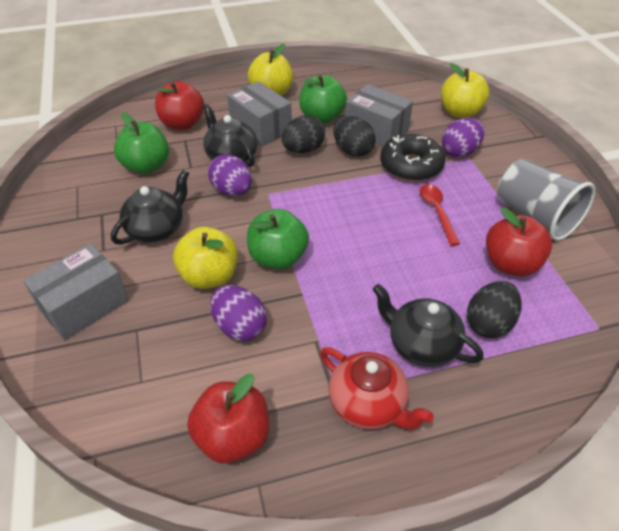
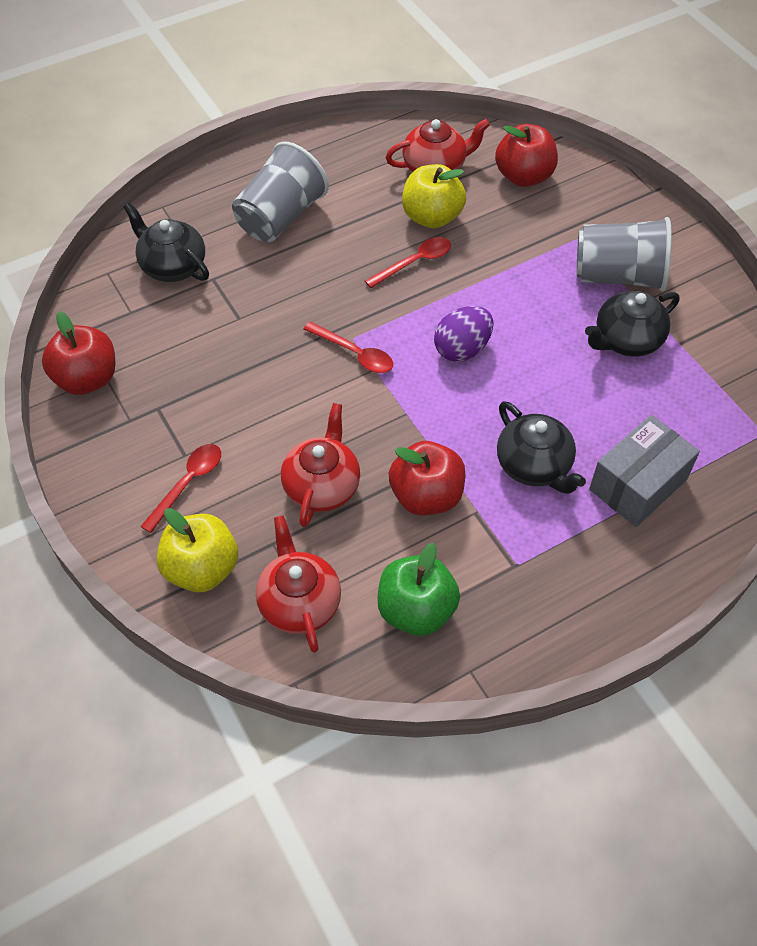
black donut: 1 -> 0
black egg: 3 -> 0
green apple: 3 -> 1
grey box: 3 -> 1
grey cup: 1 -> 2
purple egg: 3 -> 1
red spoon: 1 -> 3
red teapot: 1 -> 3
yellow apple: 3 -> 2

